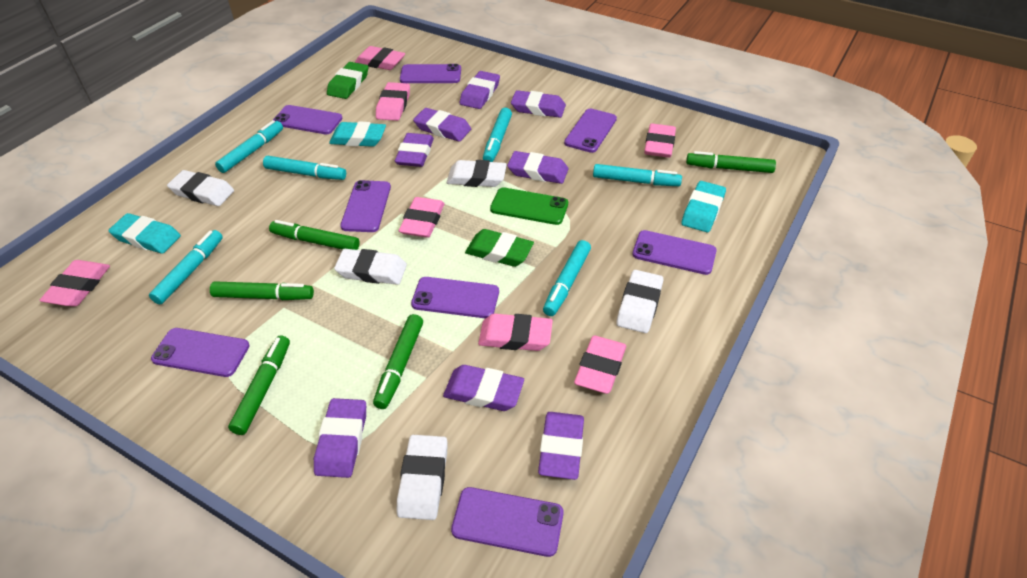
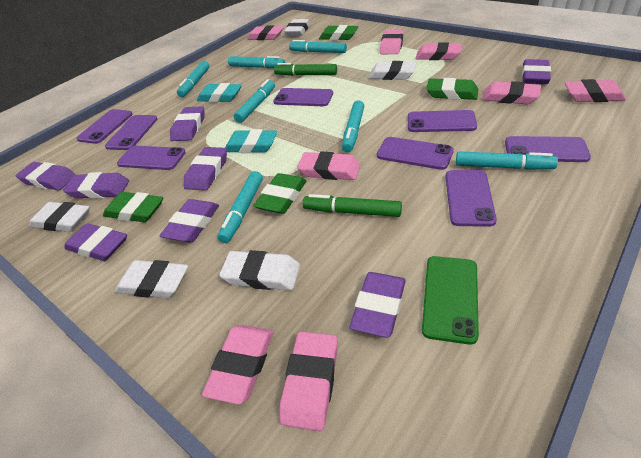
green eraser: 2 -> 4
green marker: 5 -> 2
pink eraser: 7 -> 8
turquoise eraser: 3 -> 2
turquoise marker: 6 -> 7

